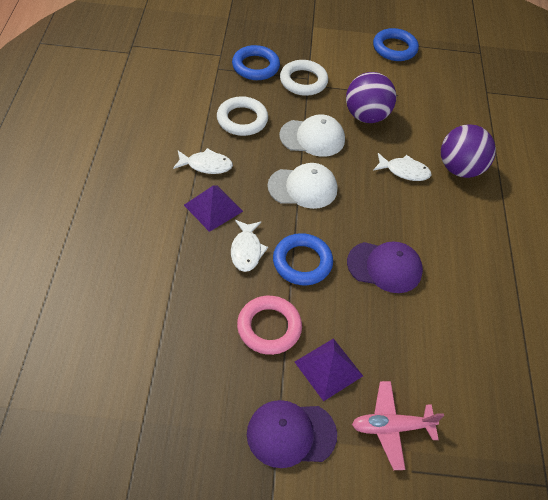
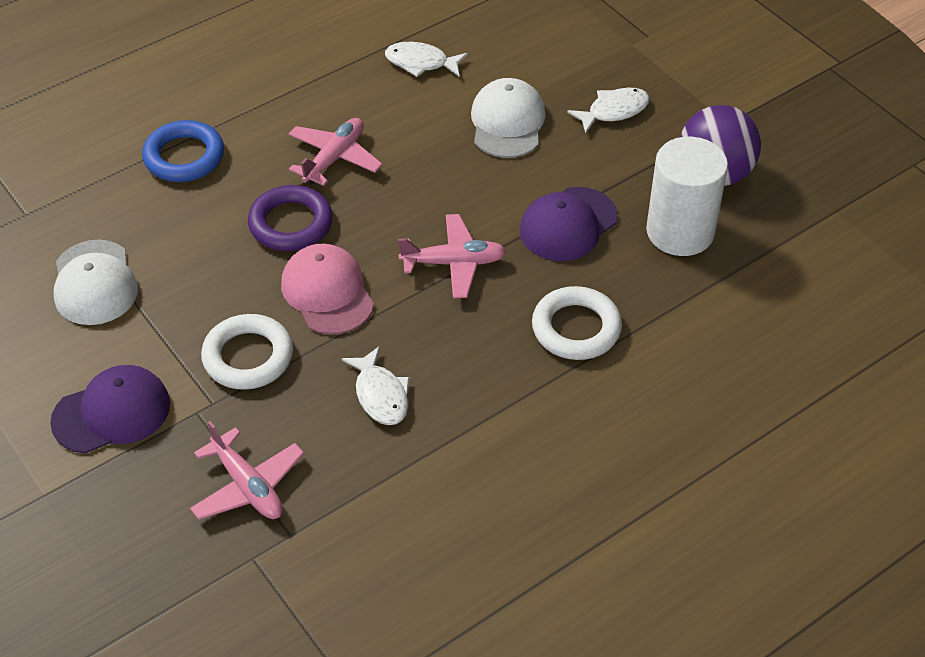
blue ring: 3 -> 1
pink cap: 0 -> 1
pink plane: 1 -> 3
pink ring: 1 -> 0
purple ball: 2 -> 1
purple pyramid: 2 -> 0
purple ring: 0 -> 1
white cylinder: 0 -> 1

